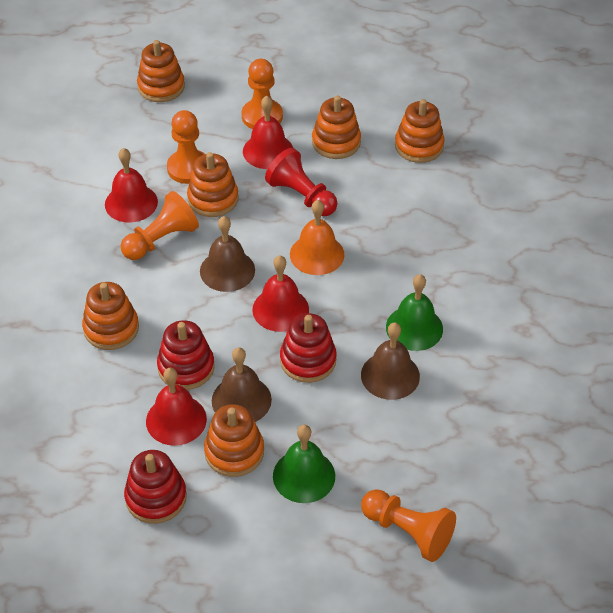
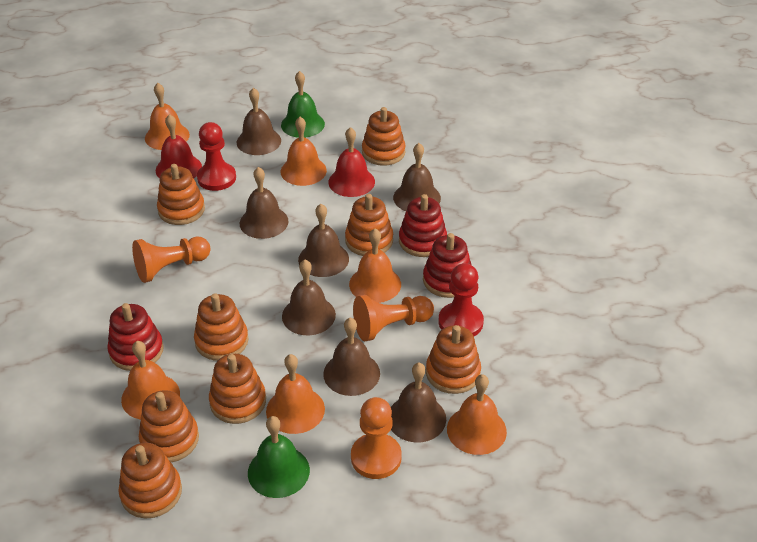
brown bell: 3 -> 7
orange bell: 1 -> 6
orange pawn: 4 -> 3
orange stacking toy: 6 -> 8
red bell: 4 -> 2
red pawn: 1 -> 2

